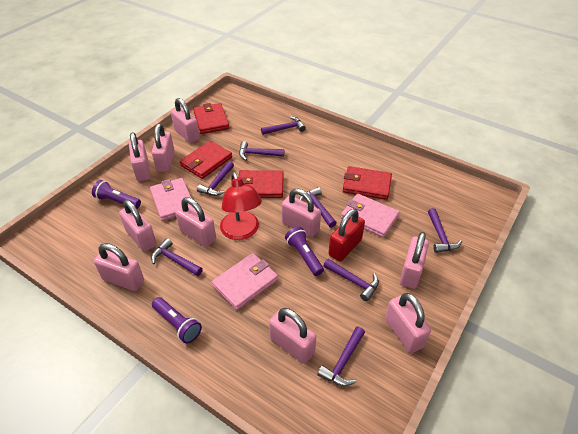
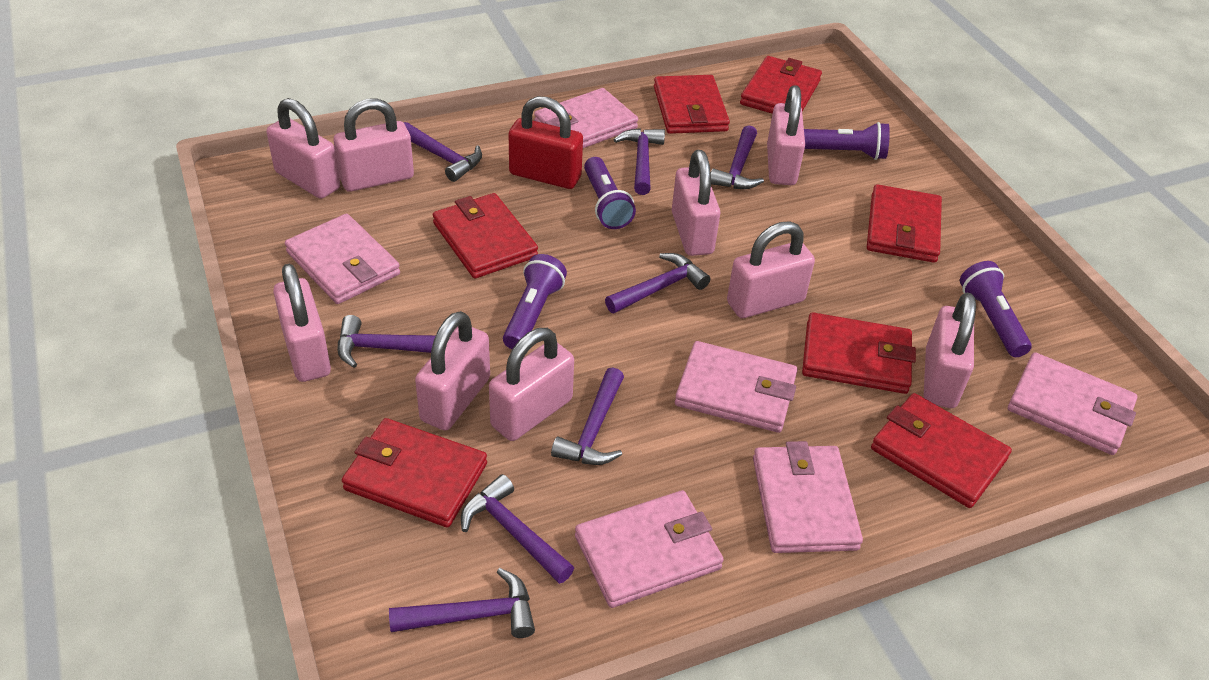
pink padlock: 10 -> 9
pink wallet: 3 -> 6
purple flashlight: 3 -> 4
red lamp: 1 -> 0
red wallet: 4 -> 7

